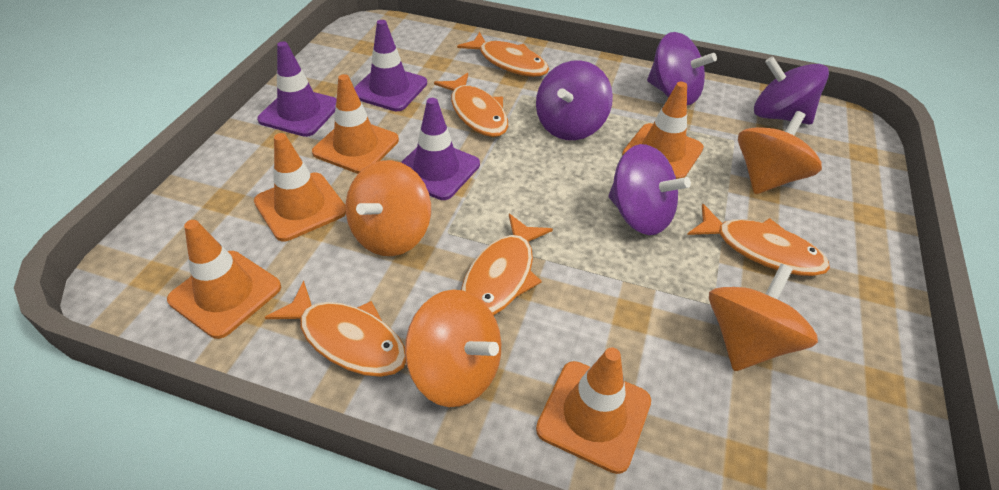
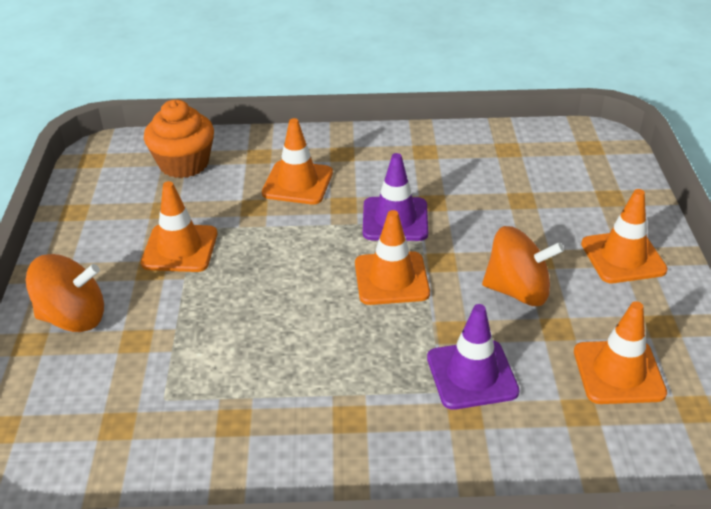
orange cupcake: 0 -> 1
orange fish: 5 -> 0
orange spinning top: 4 -> 2
purple spinning top: 4 -> 0
purple traffic cone: 3 -> 2

